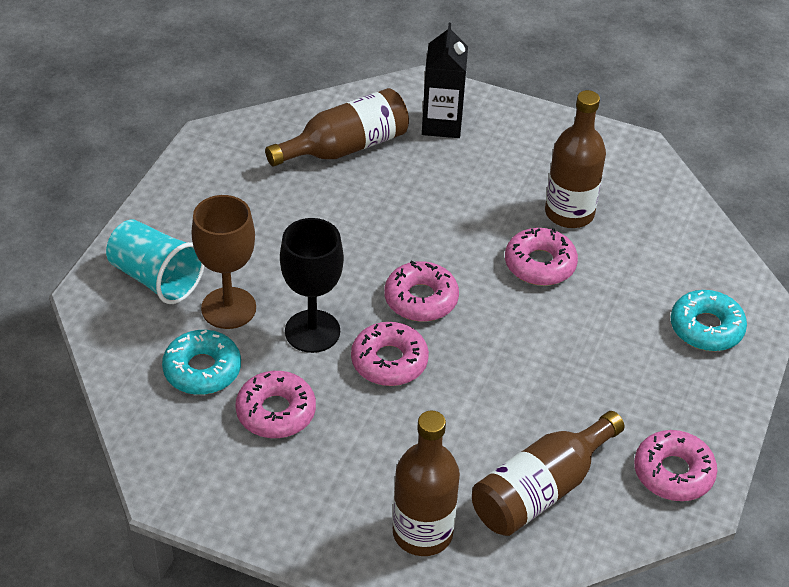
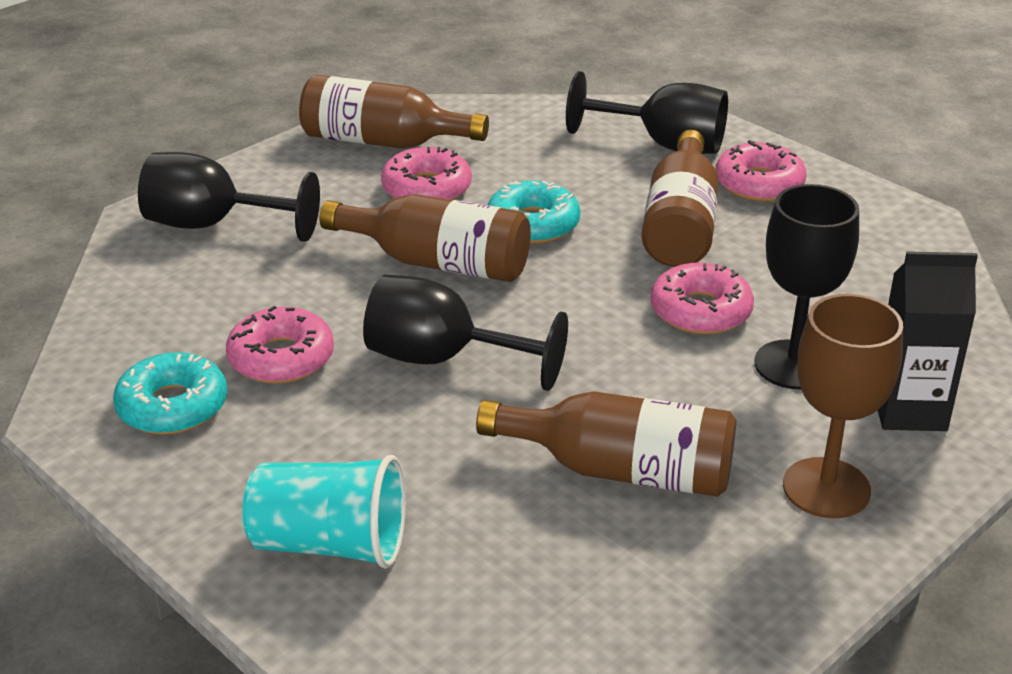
black goblet: 1 -> 4
pink donut: 5 -> 4

